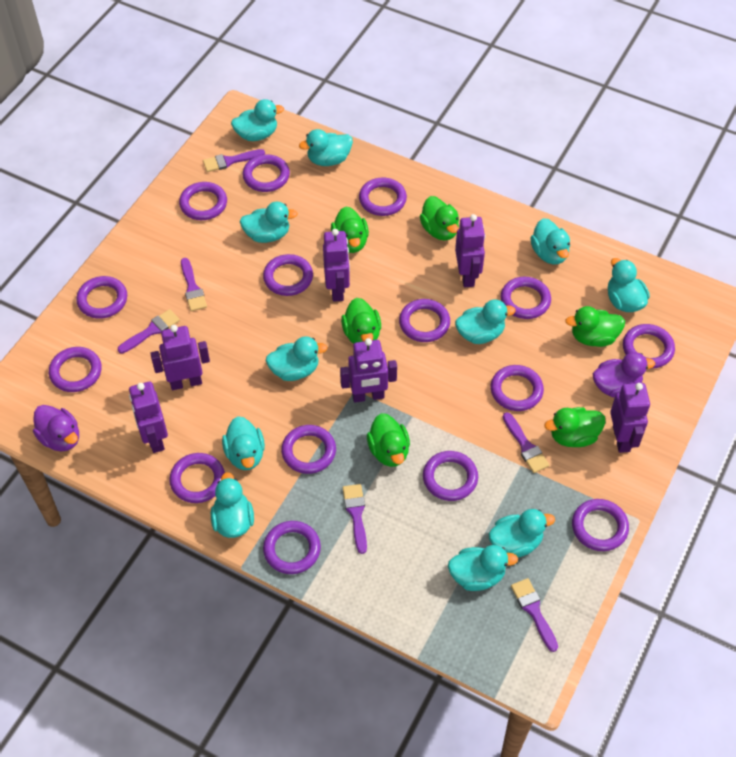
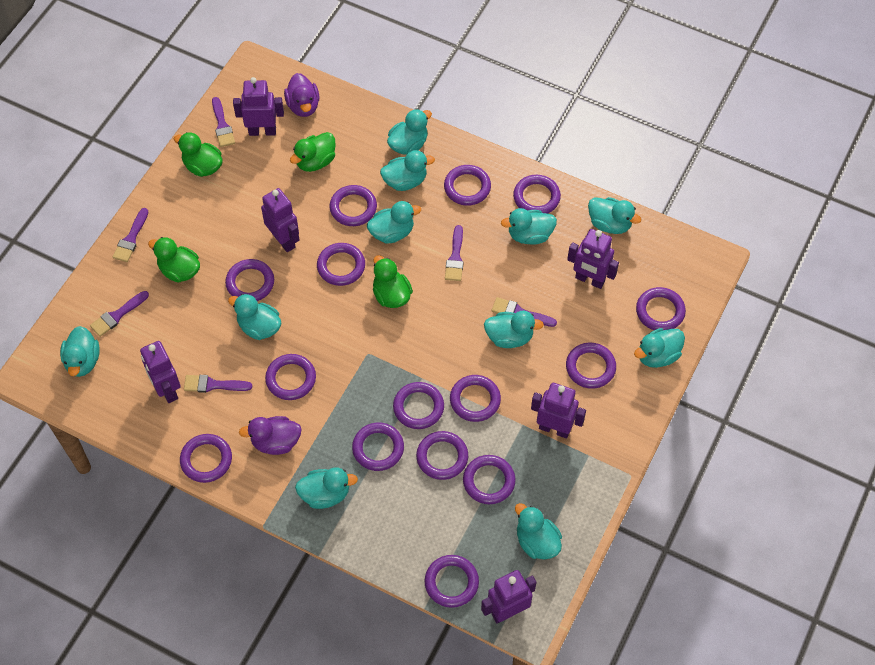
green duck: 6 -> 4

